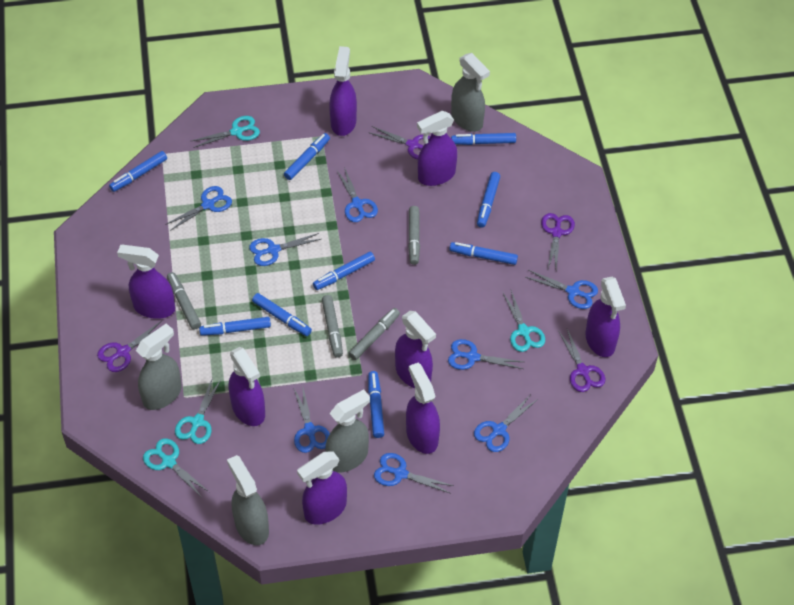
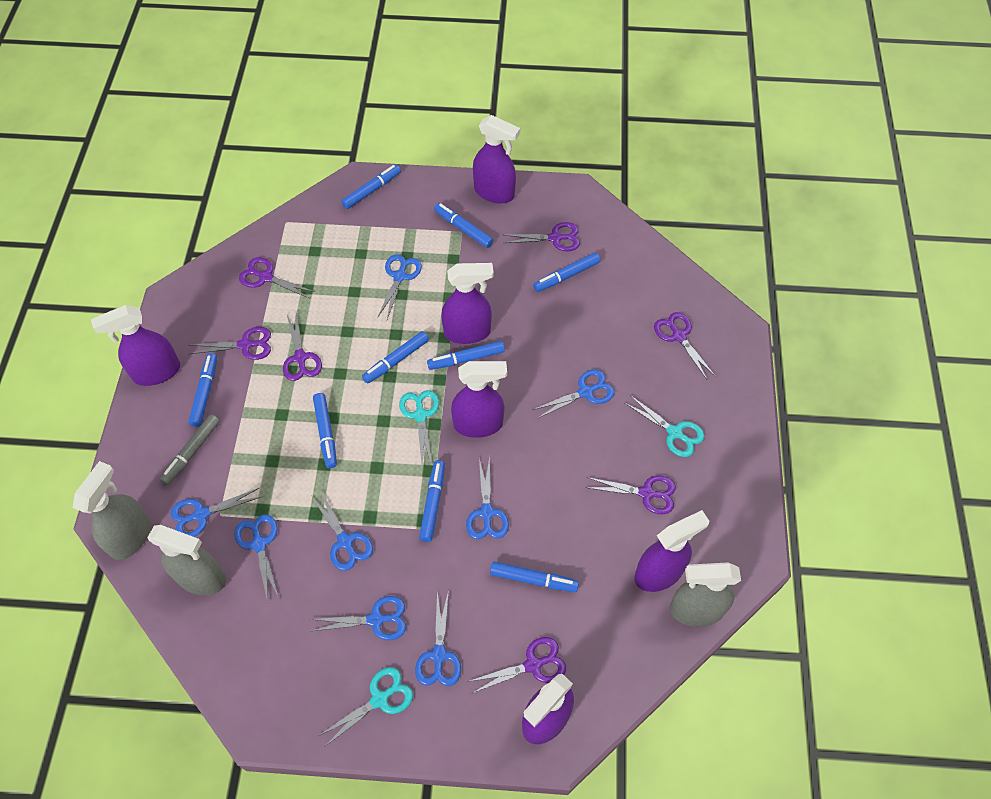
grey marker: 4 -> 1
grey spray bottle: 4 -> 3
purple scissors: 4 -> 7
purple spray bottle: 8 -> 6
turquoise scissors: 4 -> 3

